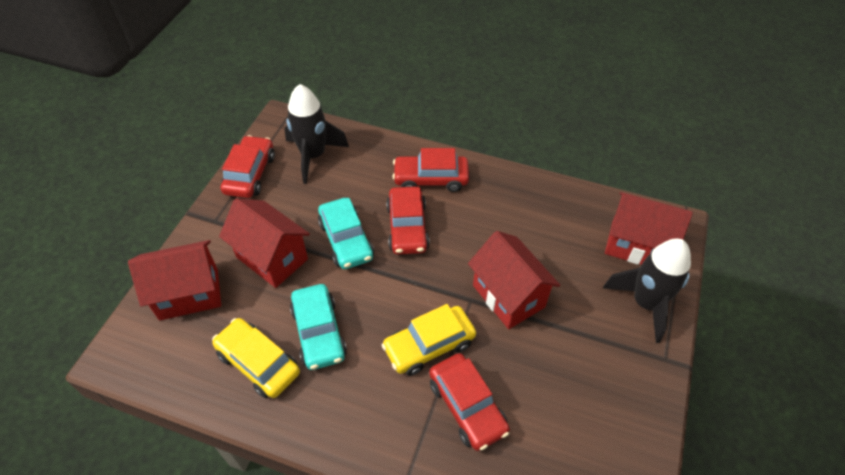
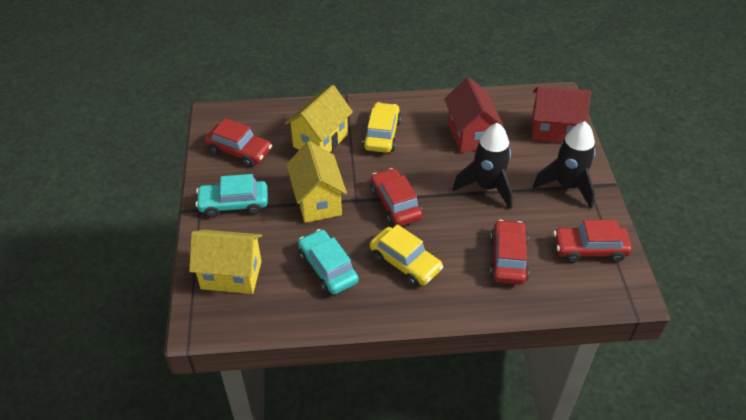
red house: 4 -> 2
yellow house: 0 -> 3

